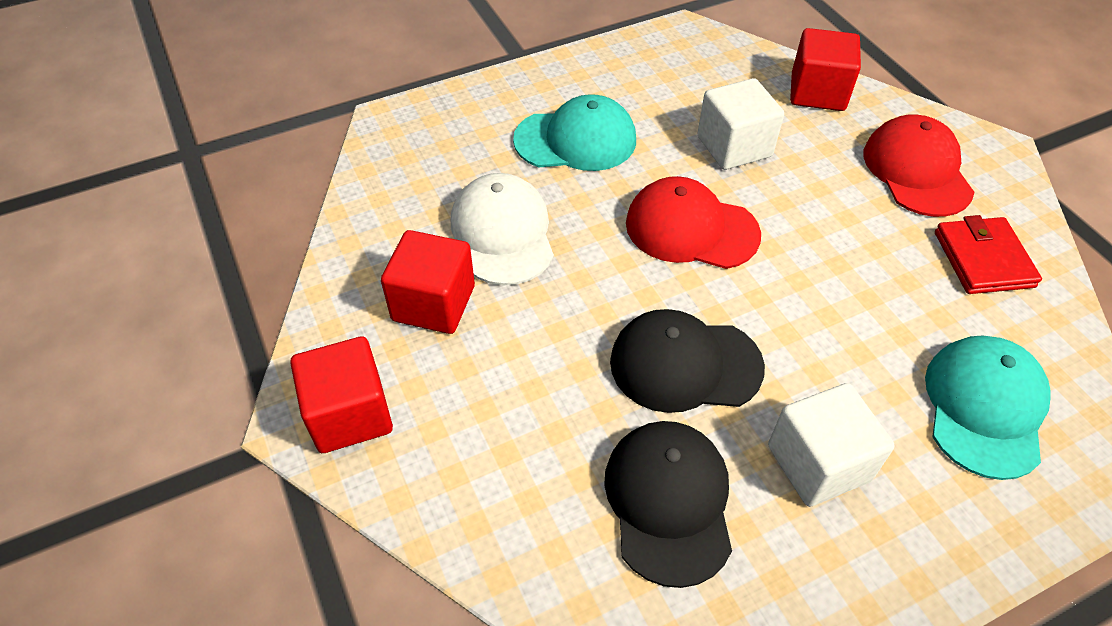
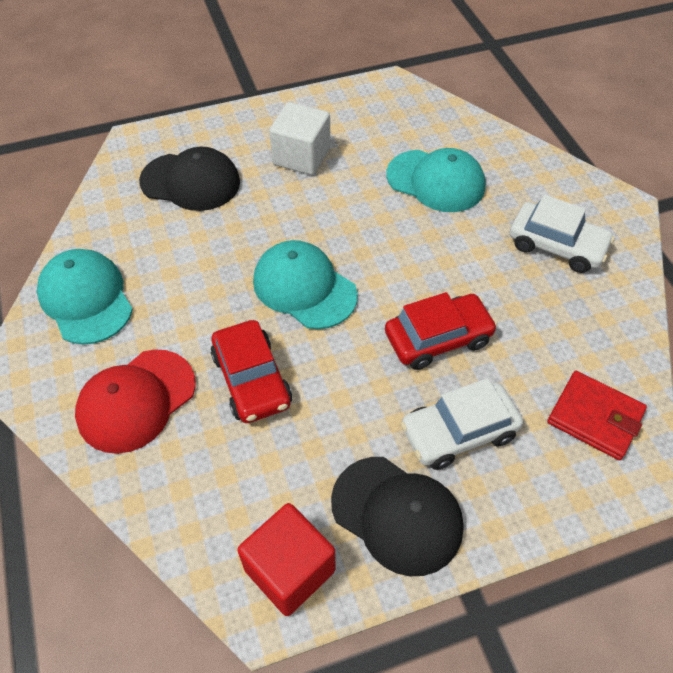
red cap: 2 -> 1
red car: 0 -> 2
red cube: 3 -> 1
turquoise cap: 2 -> 3
white cap: 1 -> 0
white car: 0 -> 2
white cube: 2 -> 1

